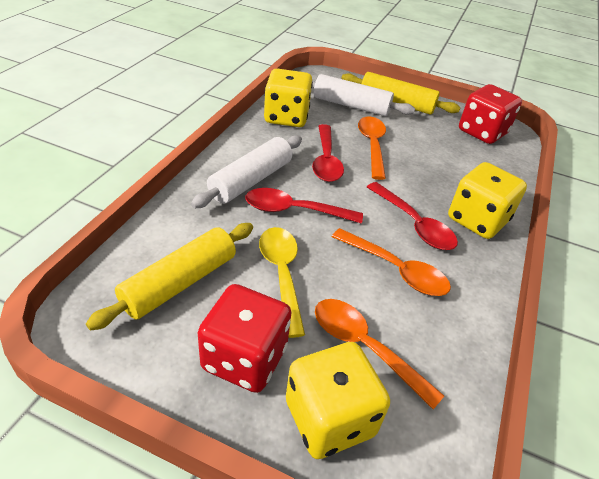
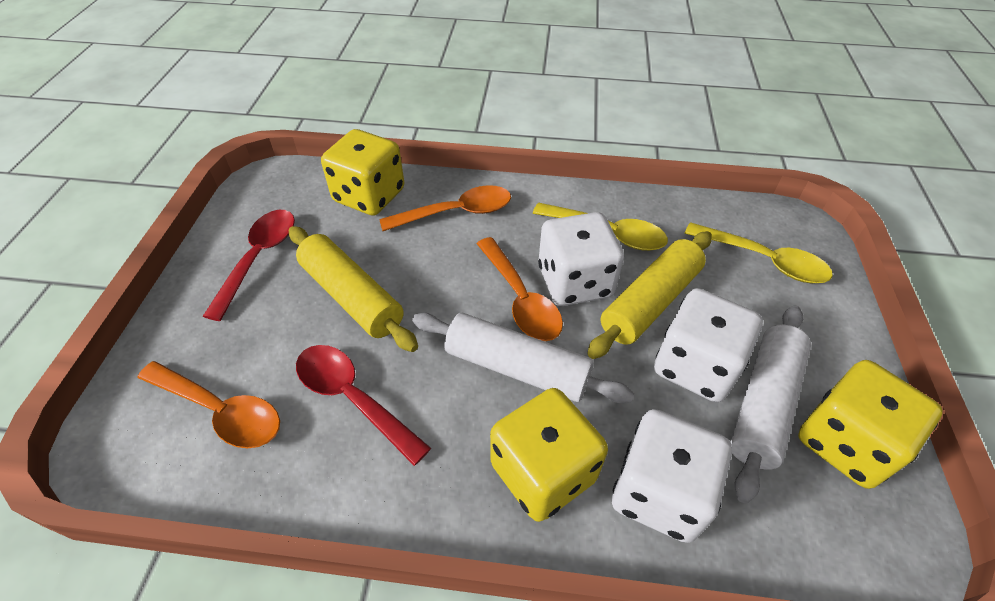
red dice: 2 -> 0
red spoon: 3 -> 2
white dice: 0 -> 3
yellow spoon: 1 -> 2

